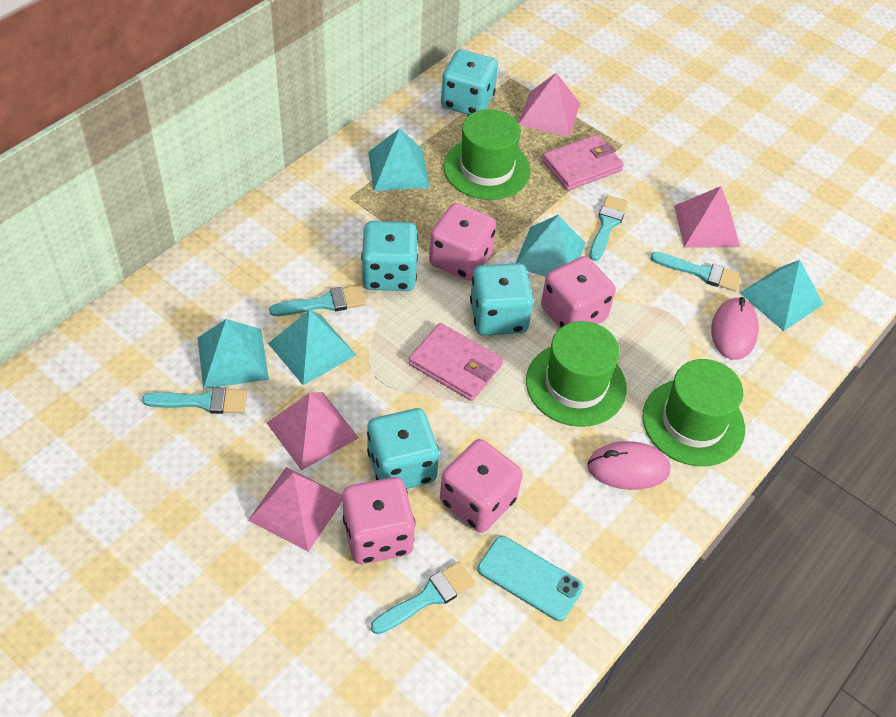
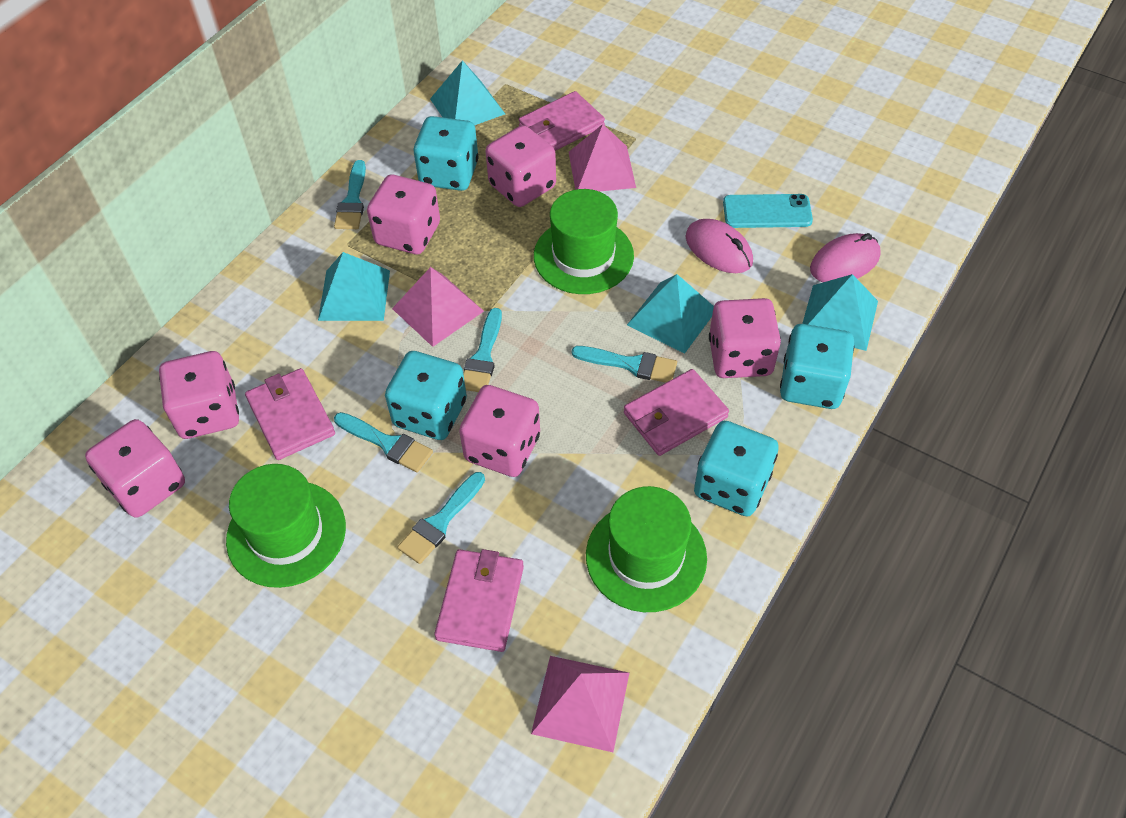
pink dice: 4 -> 6
pink pyramid: 4 -> 3
pink wallet: 2 -> 4
turquoise pyramid: 5 -> 4

